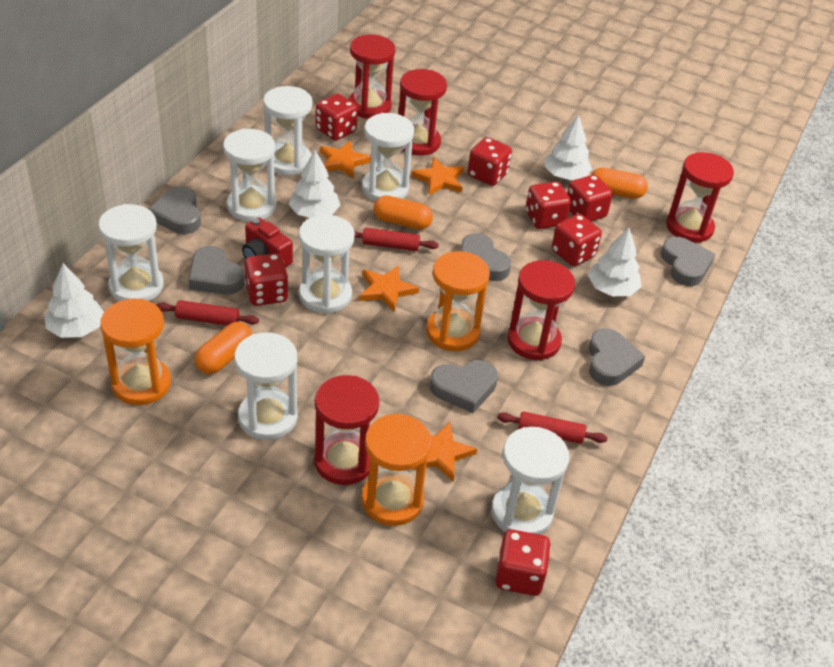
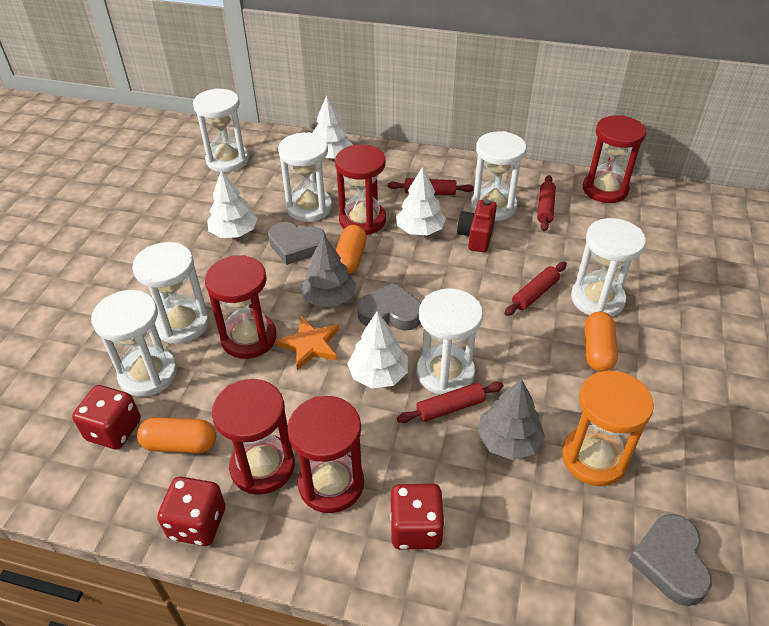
grey heart: 6 -> 3
grey tree: 0 -> 2
orange hourglass: 3 -> 1
orange star: 4 -> 1
red dice: 7 -> 3
red rolling pin: 3 -> 4

